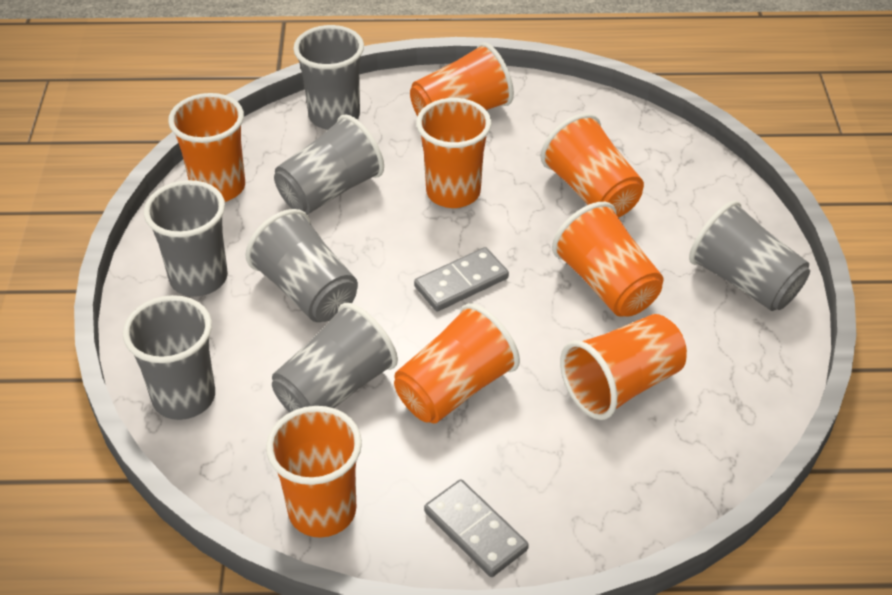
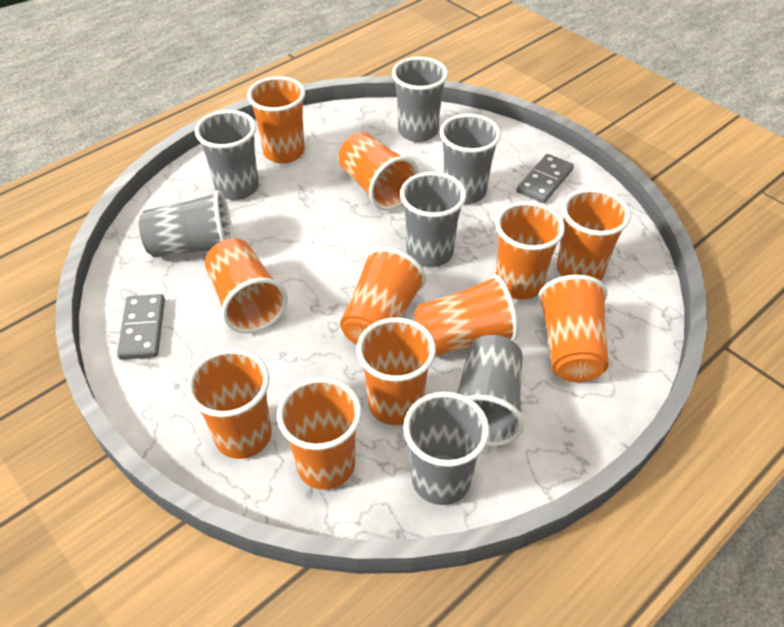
orange cup: 8 -> 11

